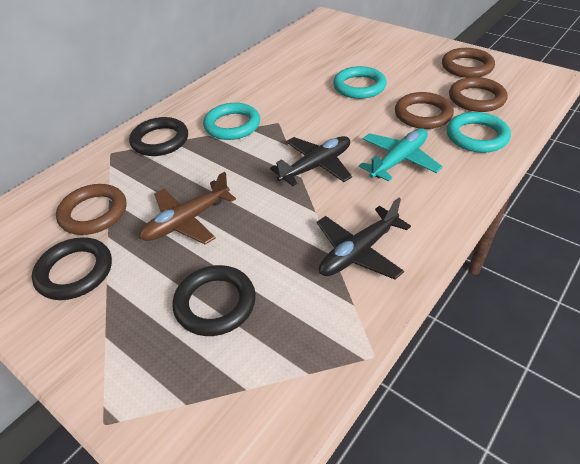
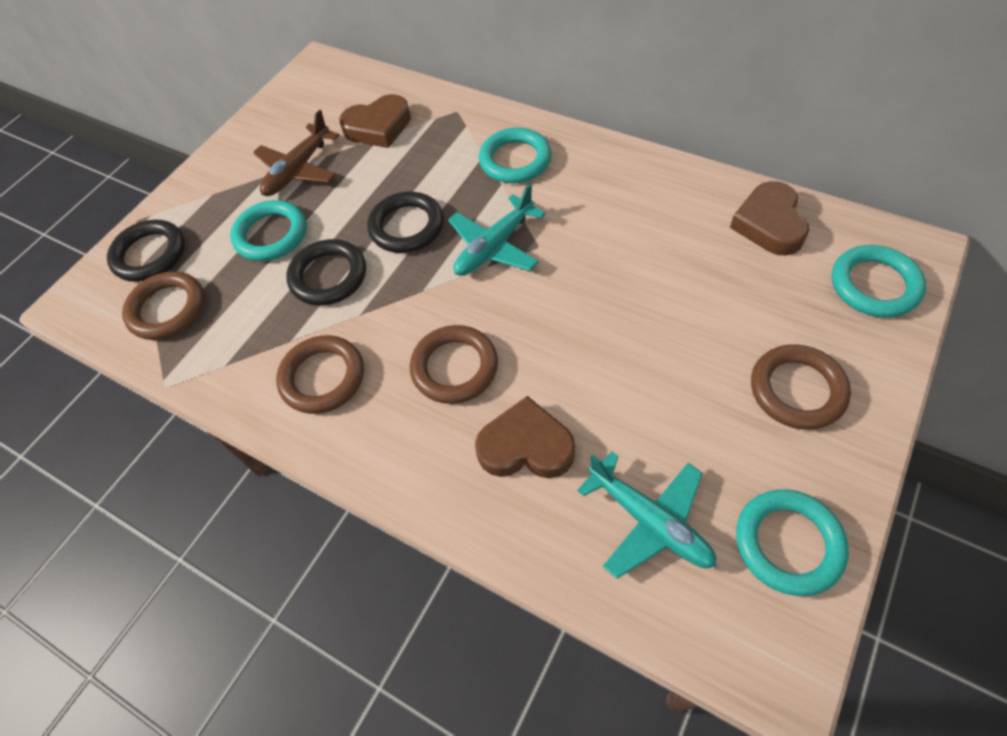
black plane: 2 -> 0
brown heart: 0 -> 3
turquoise plane: 1 -> 2
turquoise ring: 3 -> 4

